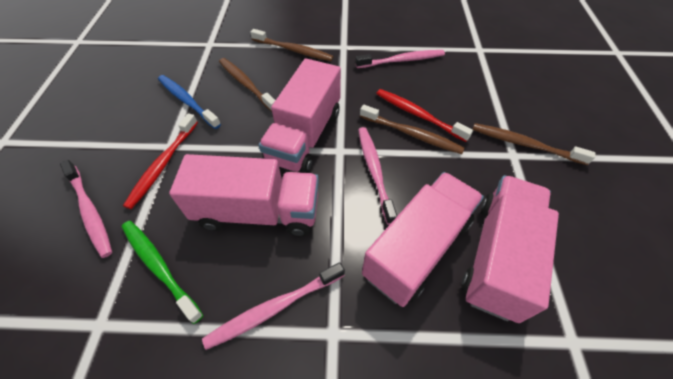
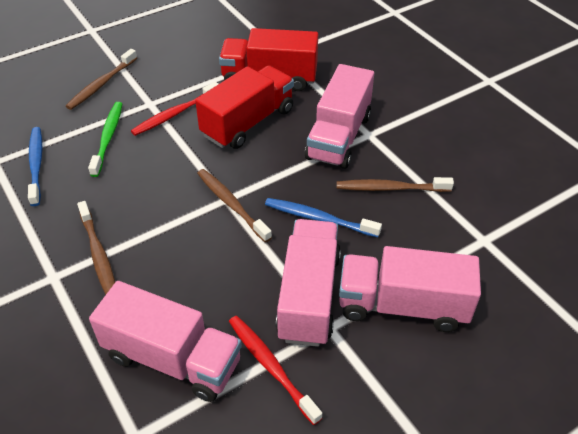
blue toothbrush: 1 -> 2
pink toothbrush: 4 -> 0
red truck: 0 -> 2

